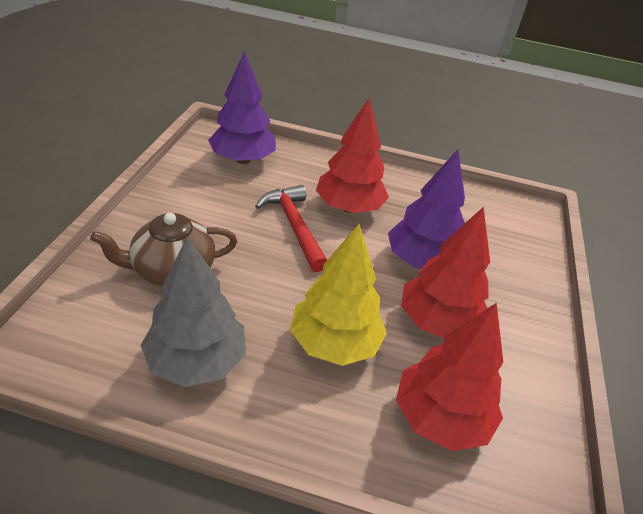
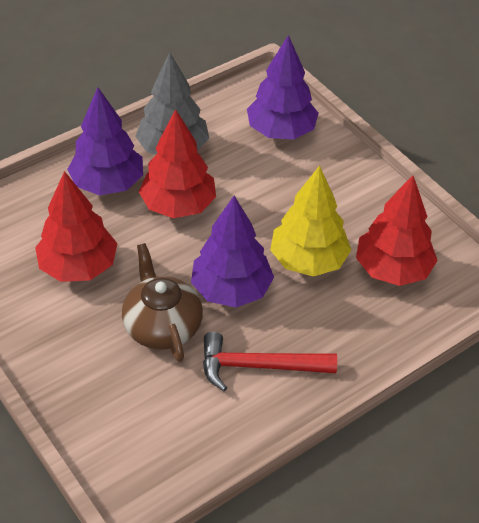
purple tree: 2 -> 3

